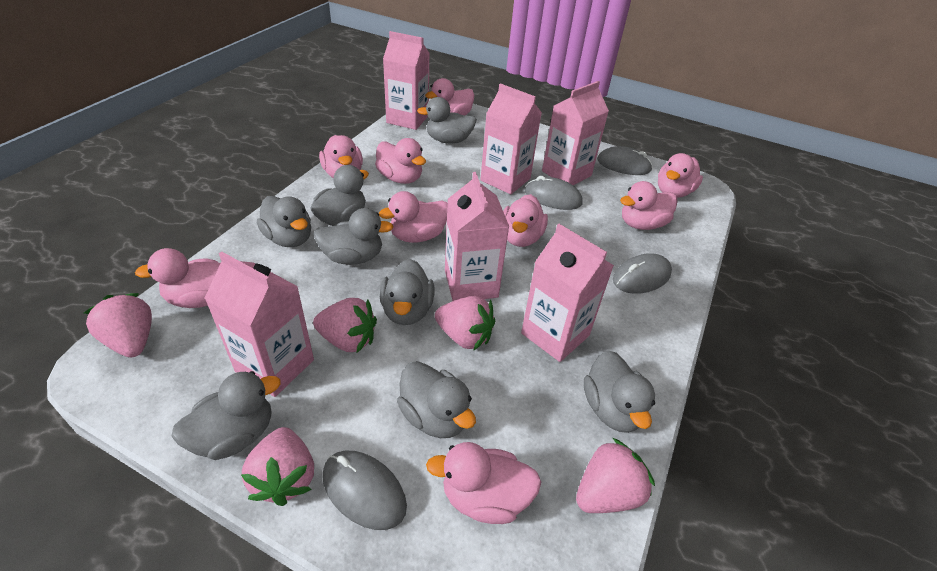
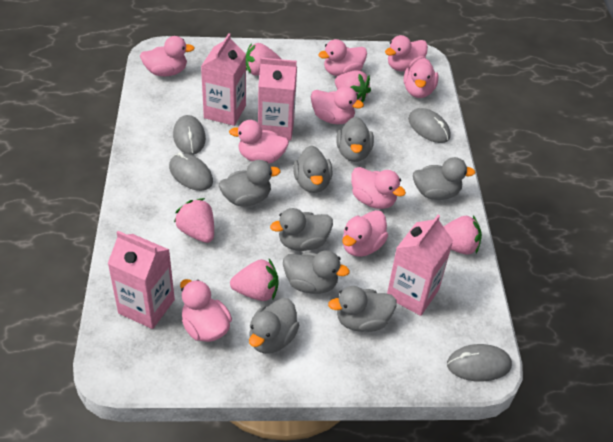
pink carton: 6 -> 4

